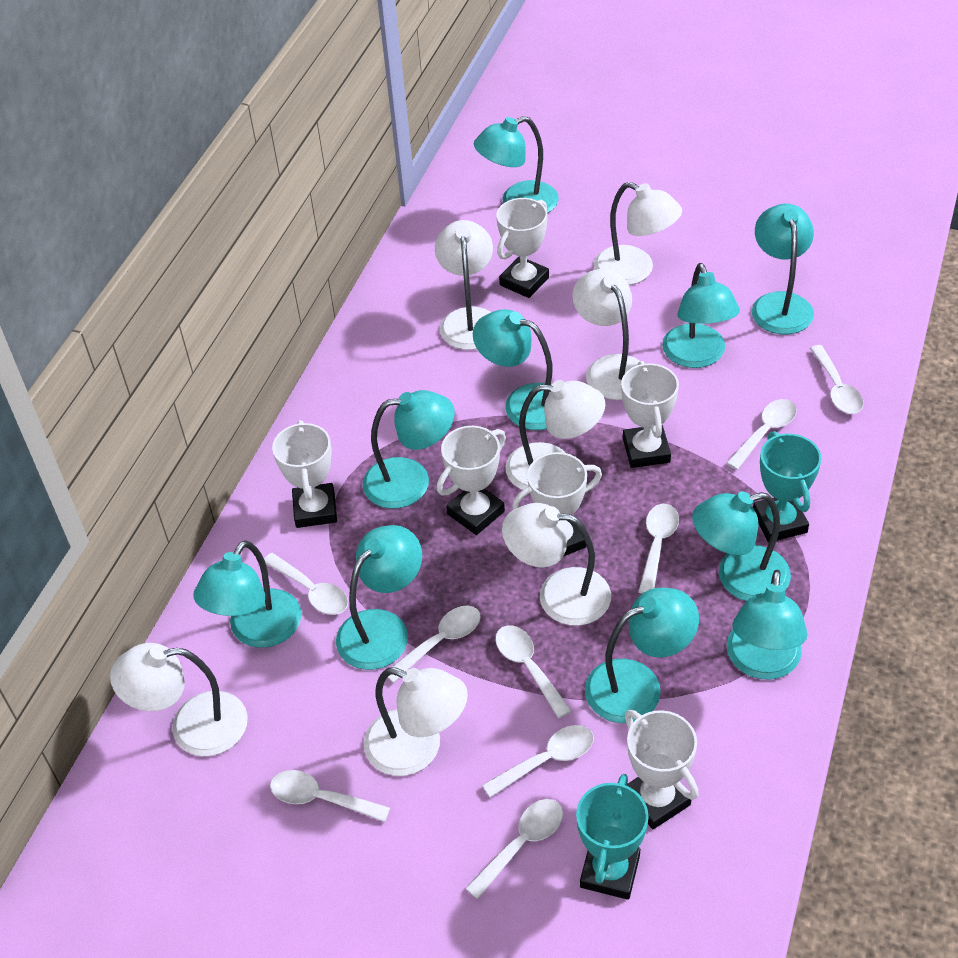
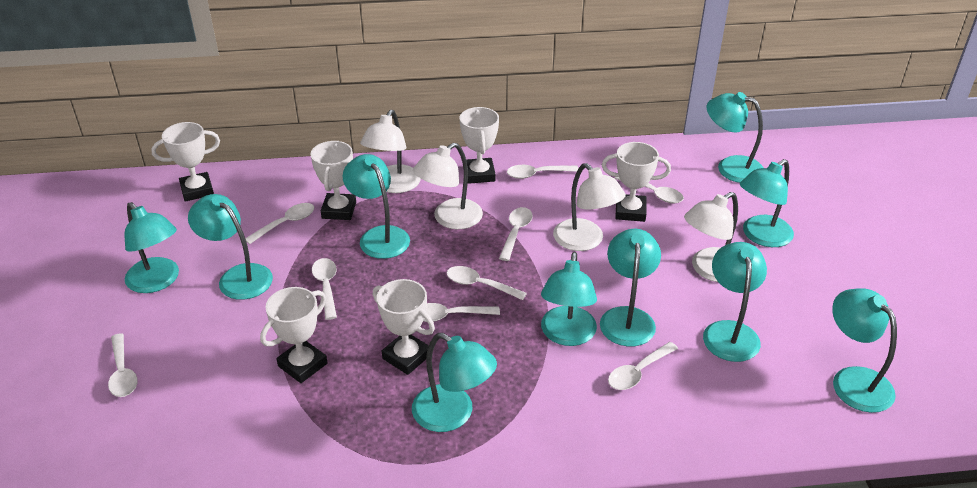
turquoise trophy: 2 -> 0
white lamp: 7 -> 4

